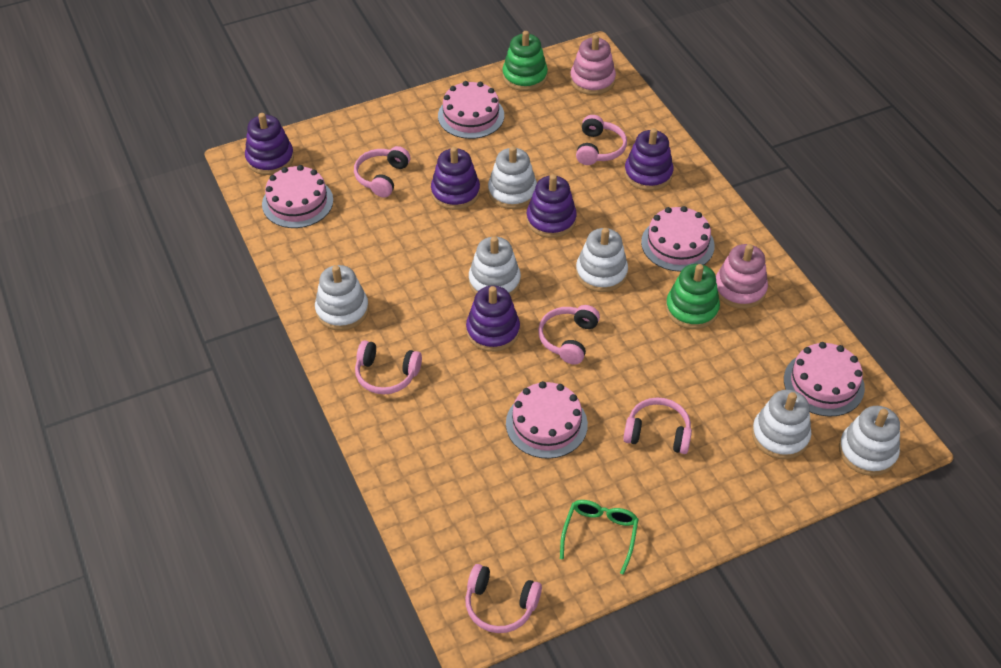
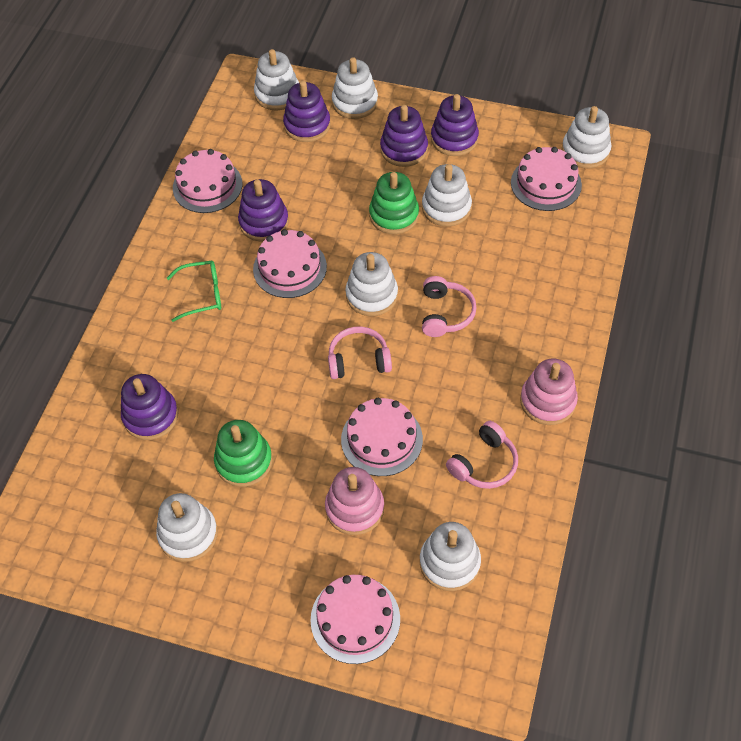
pink headphones: 6 -> 3
white stacking toy: 6 -> 7

